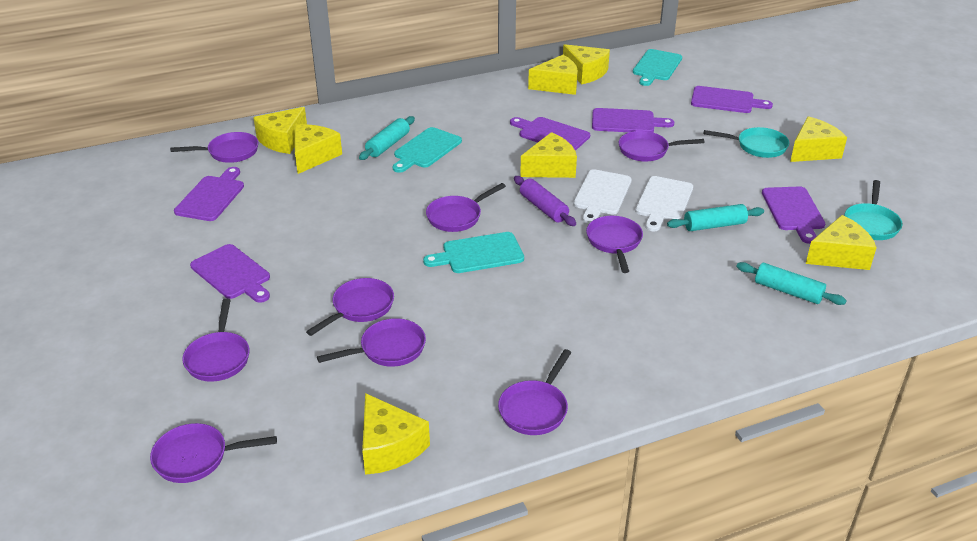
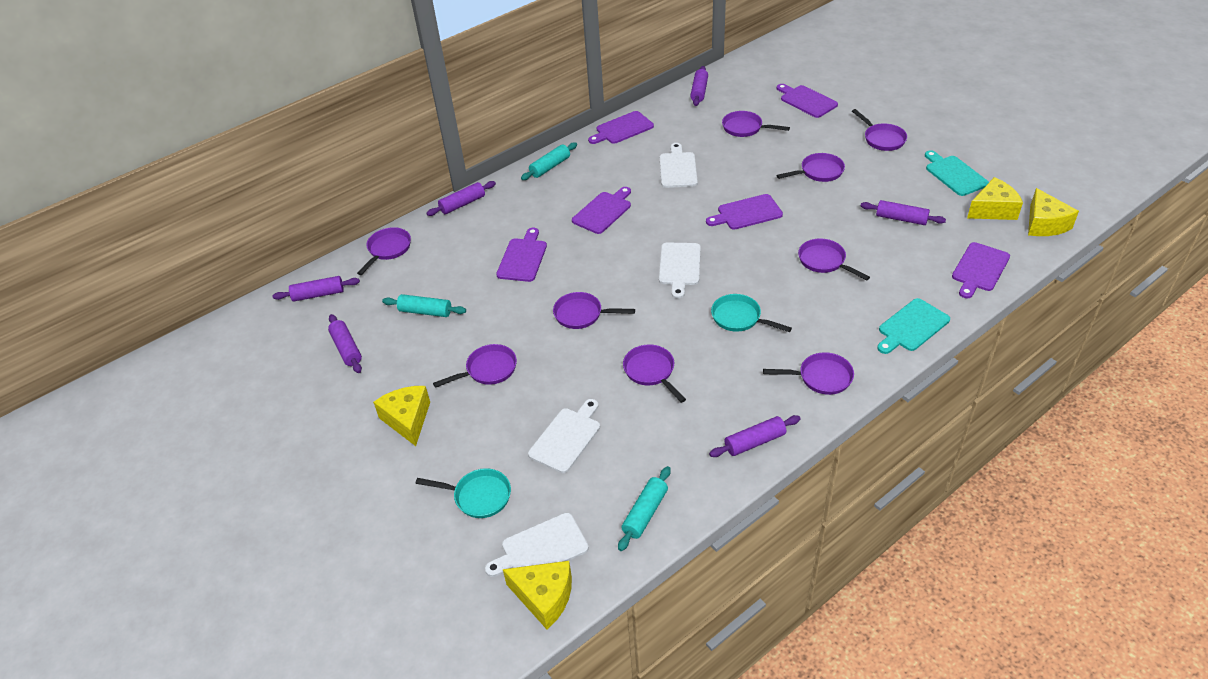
purple rolling pin: 1 -> 6
turquoise cutting board: 3 -> 2
white cutting board: 2 -> 4
yellow cheese: 8 -> 4

